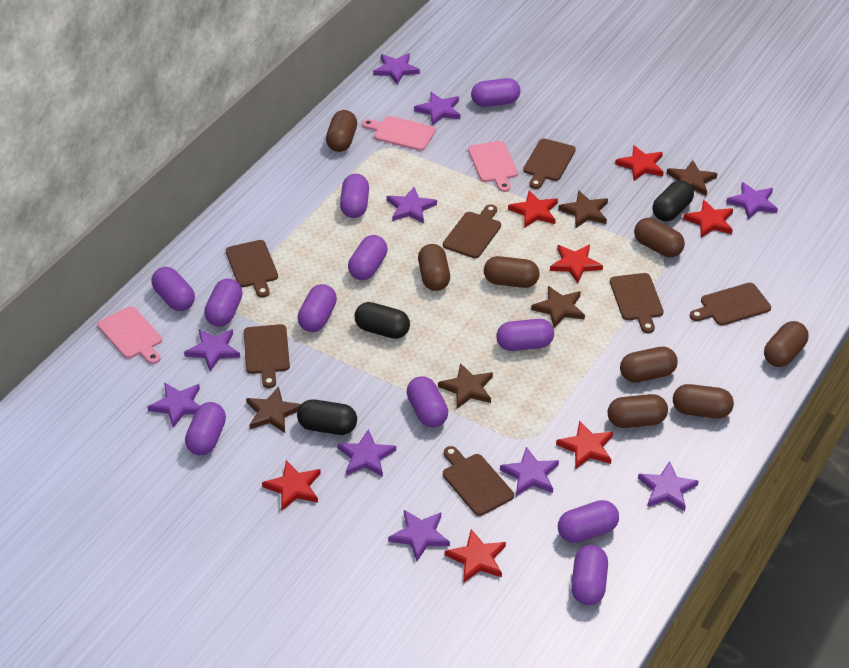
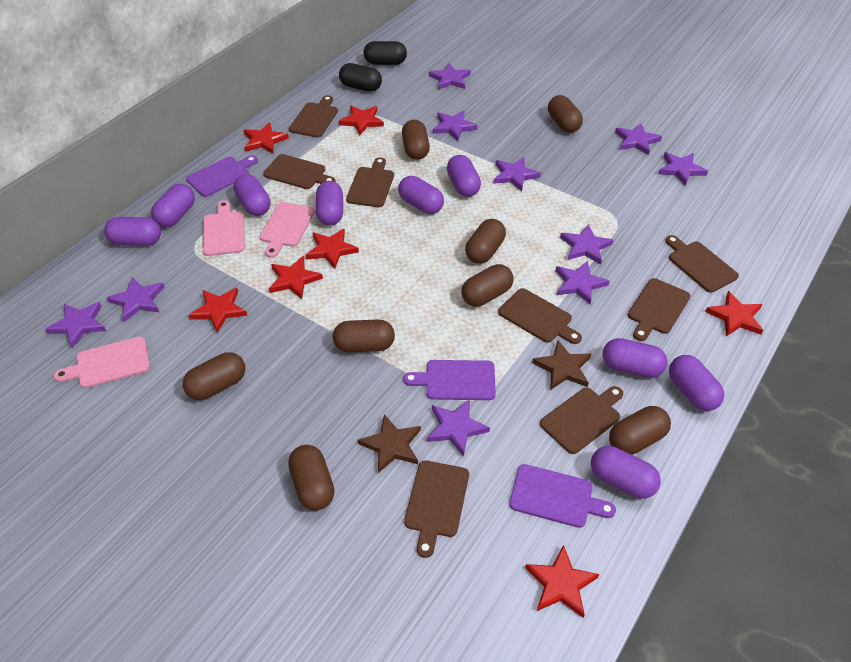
black capsule: 3 -> 2
brown cutting board: 7 -> 8
brown star: 5 -> 2
purple capsule: 11 -> 9
purple cutting board: 0 -> 3

